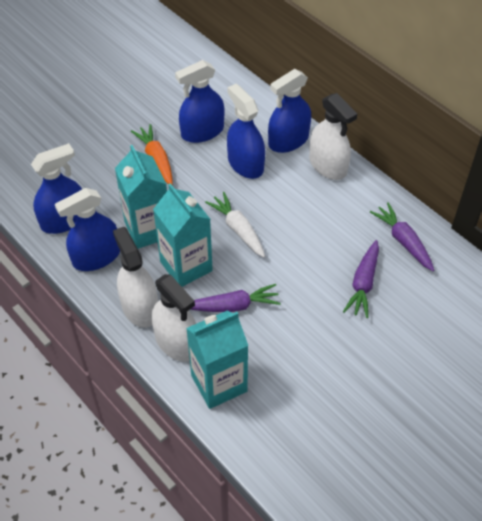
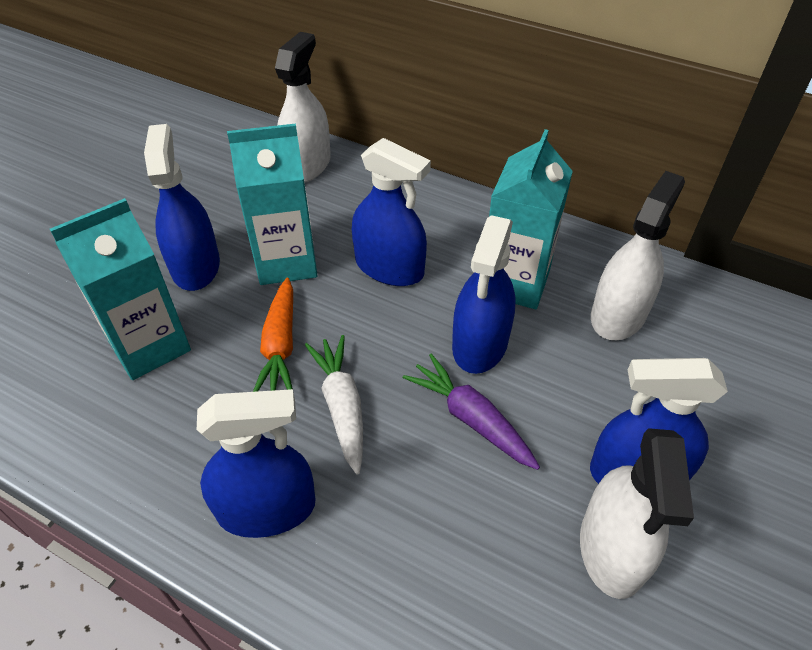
purple carrot: 3 -> 1

